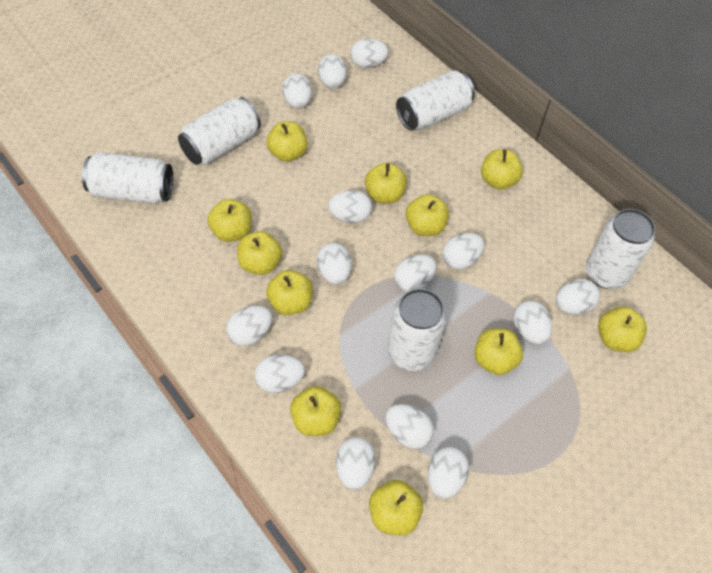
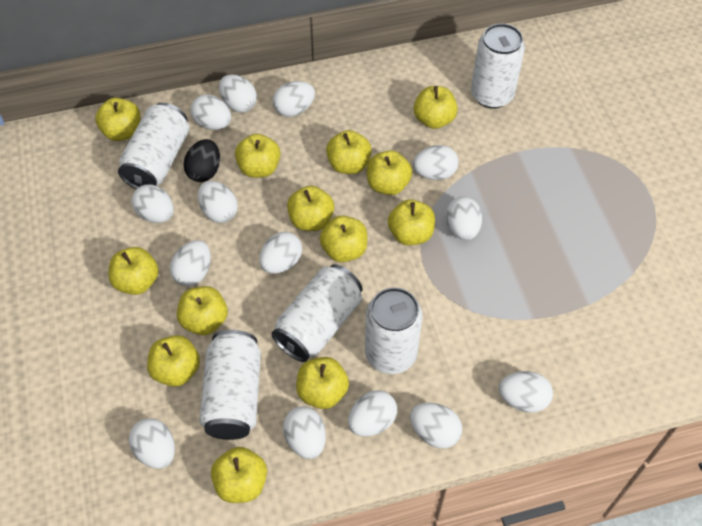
black egg: 0 -> 1
yellow apple: 11 -> 13

